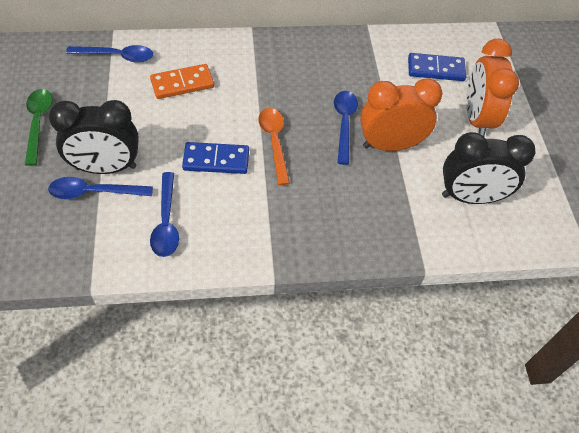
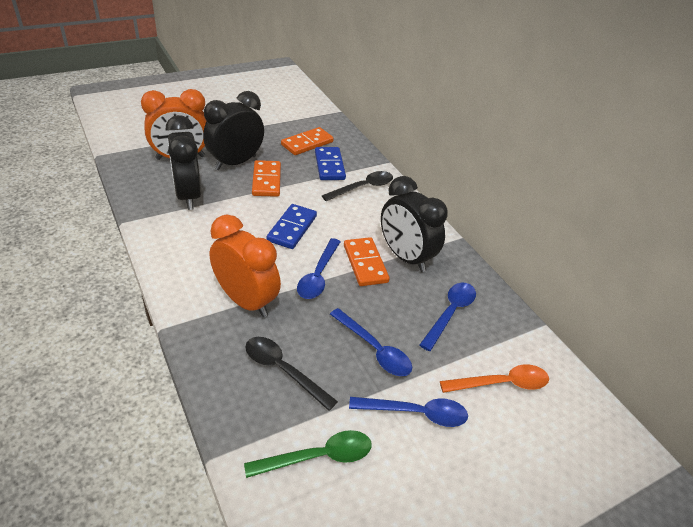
black clock: 2 -> 3
black spoon: 0 -> 2
orange domino: 1 -> 3

